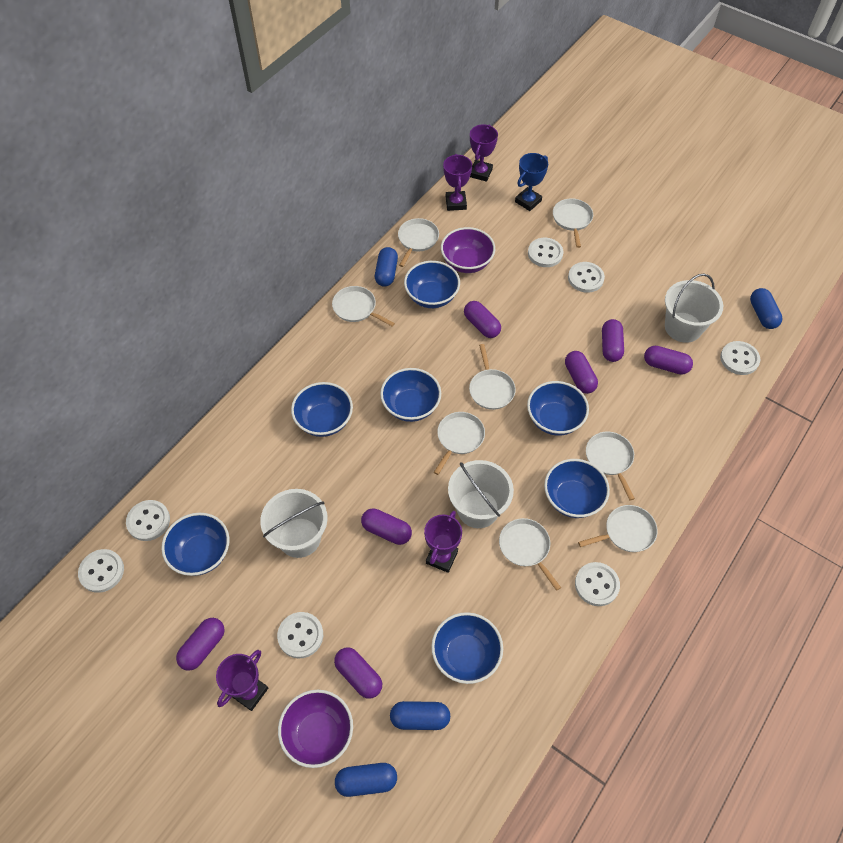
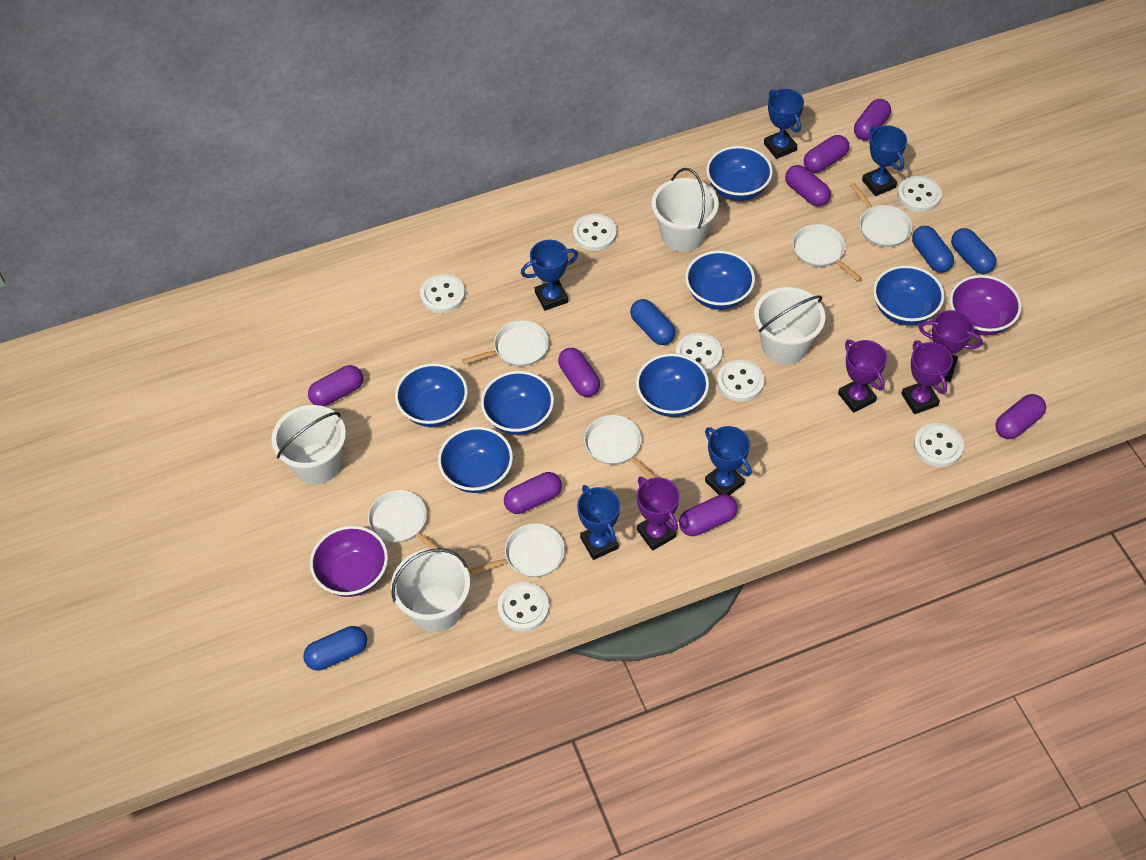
blue trophy: 1 -> 5
purple capsule: 7 -> 8
white bucket: 3 -> 4
white pan: 8 -> 6

